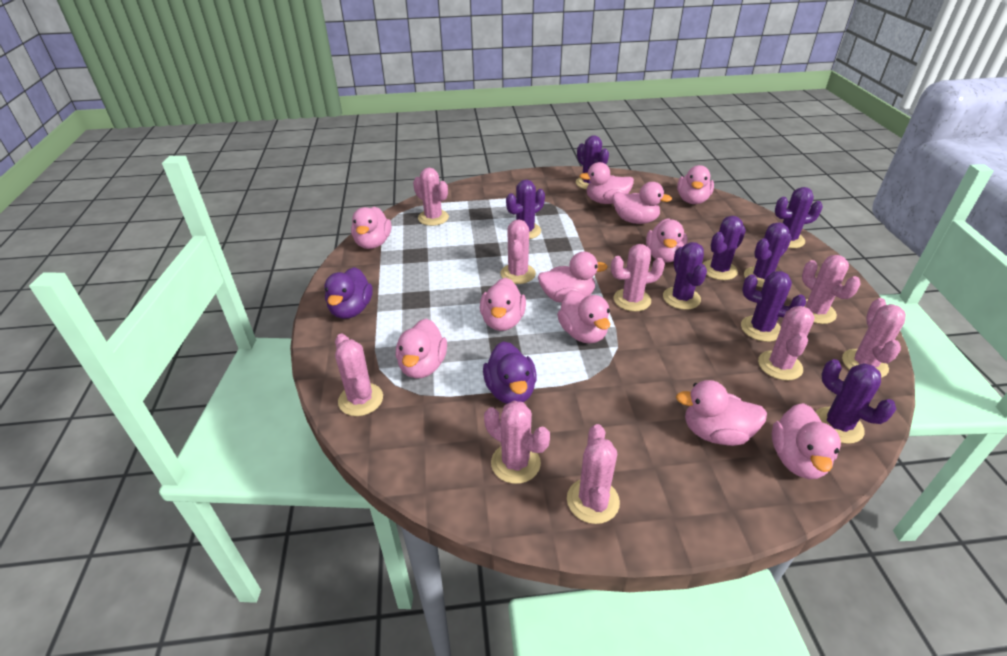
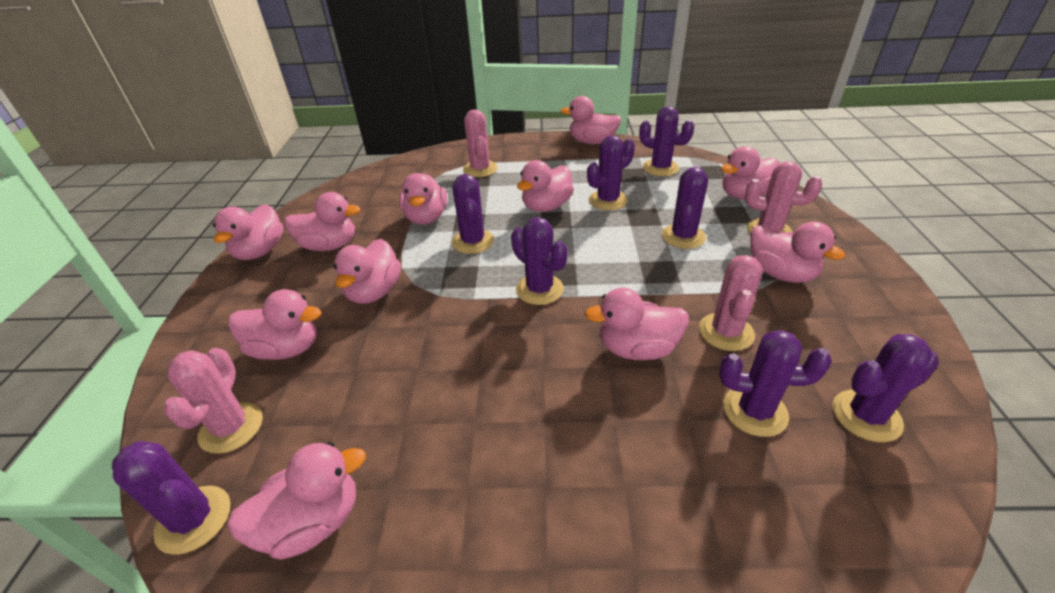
pink cactus: 9 -> 4
purple duck: 2 -> 0

